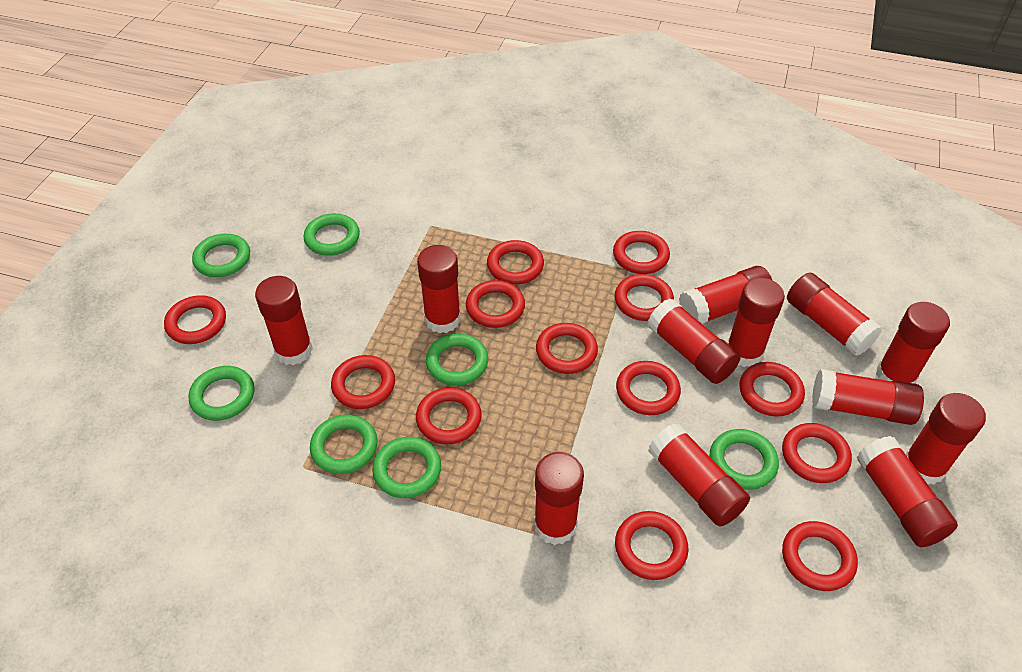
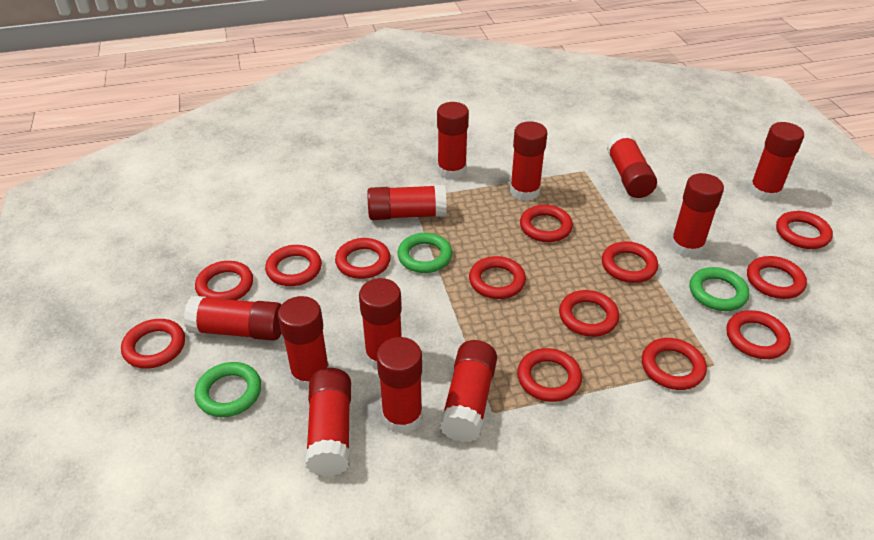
green ring: 7 -> 3

